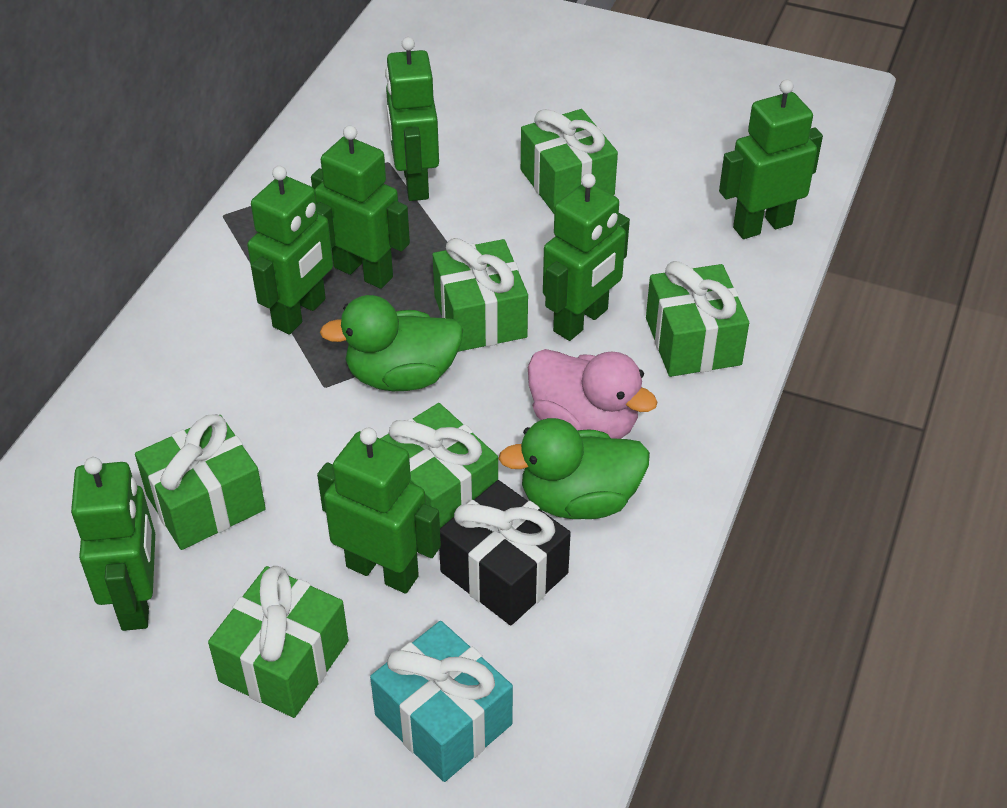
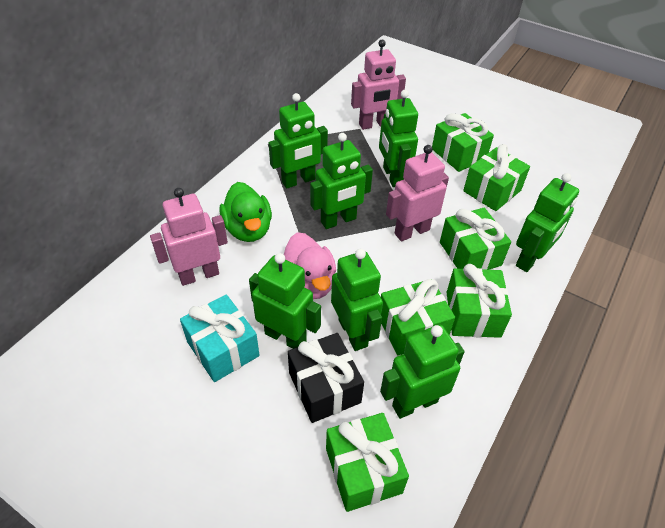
green duck: 2 -> 1
pink robot: 0 -> 3

